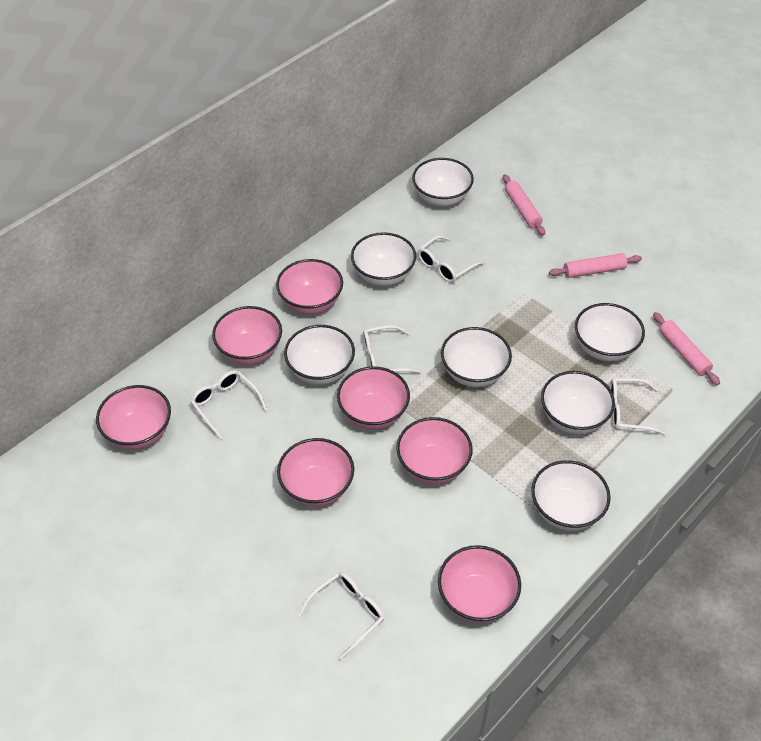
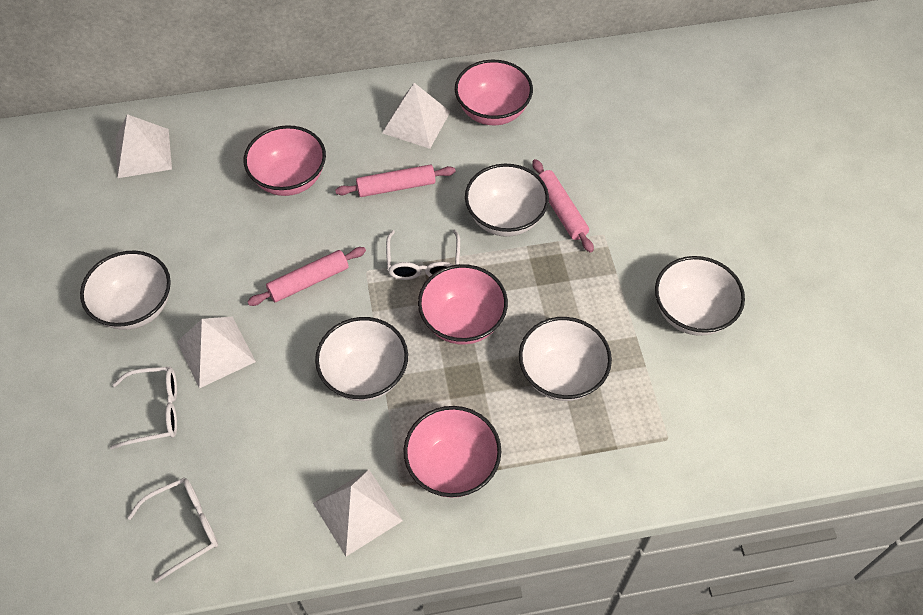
pink bowl: 7 -> 4
white bowl: 7 -> 5
white glasses: 5 -> 3
white pyramid: 0 -> 4

